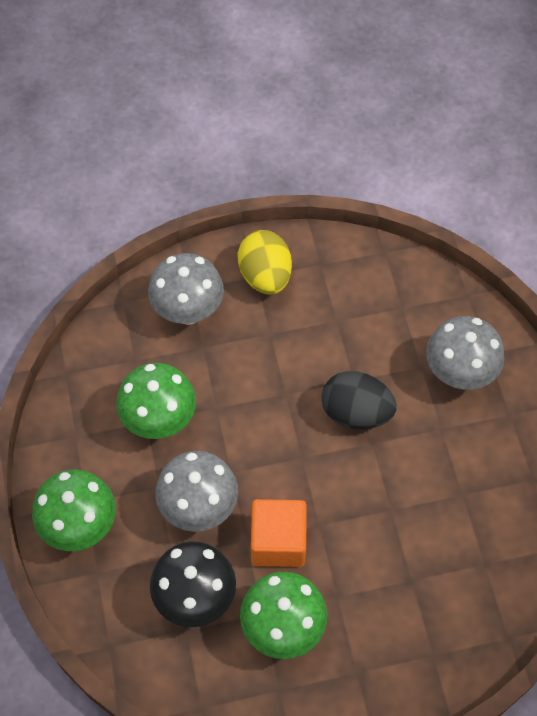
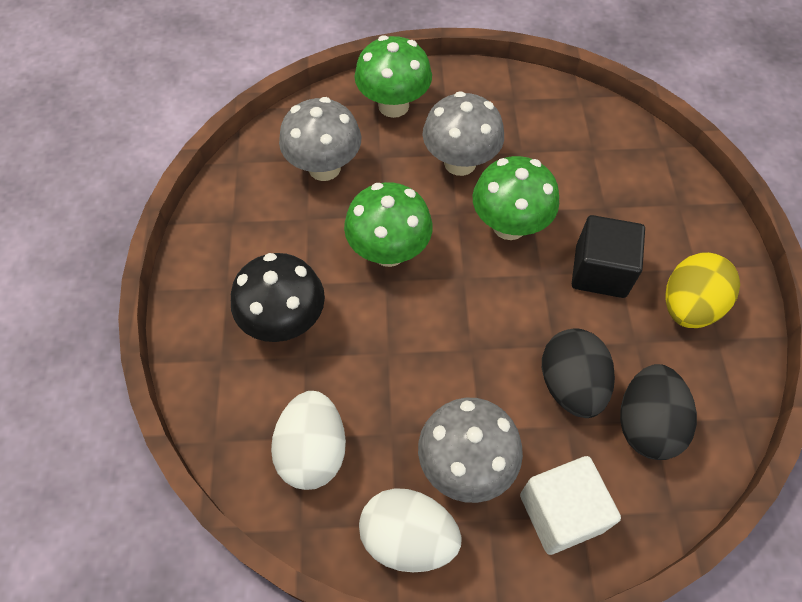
black cube: 0 -> 1
black egg: 1 -> 2
orange cube: 1 -> 0
white cube: 0 -> 1
white egg: 0 -> 2

